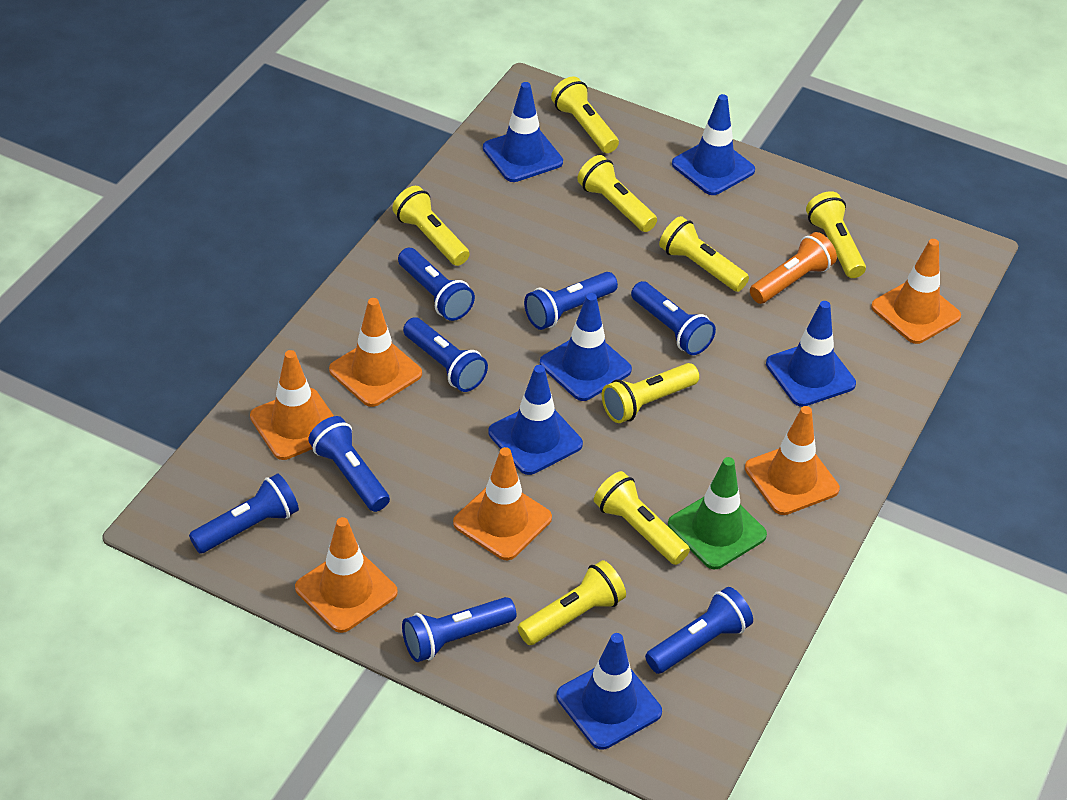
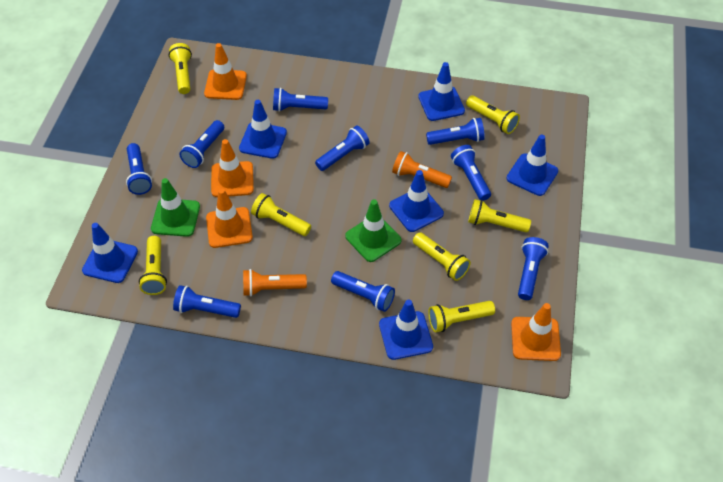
blue flashlight: 8 -> 9
green traffic cone: 1 -> 2
orange flashlight: 1 -> 2
orange traffic cone: 6 -> 4
yellow flashlight: 8 -> 7

